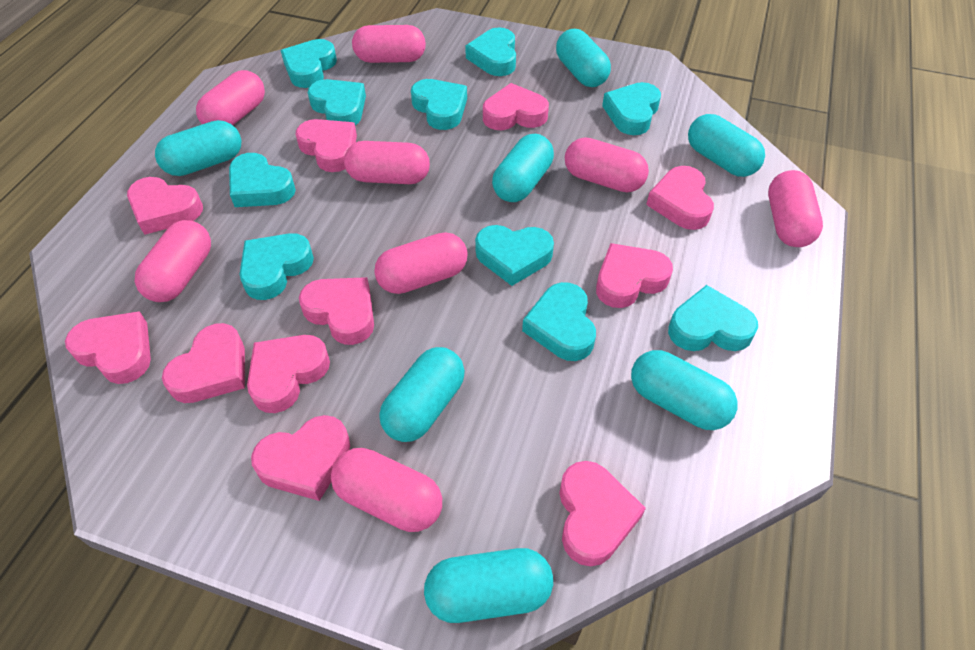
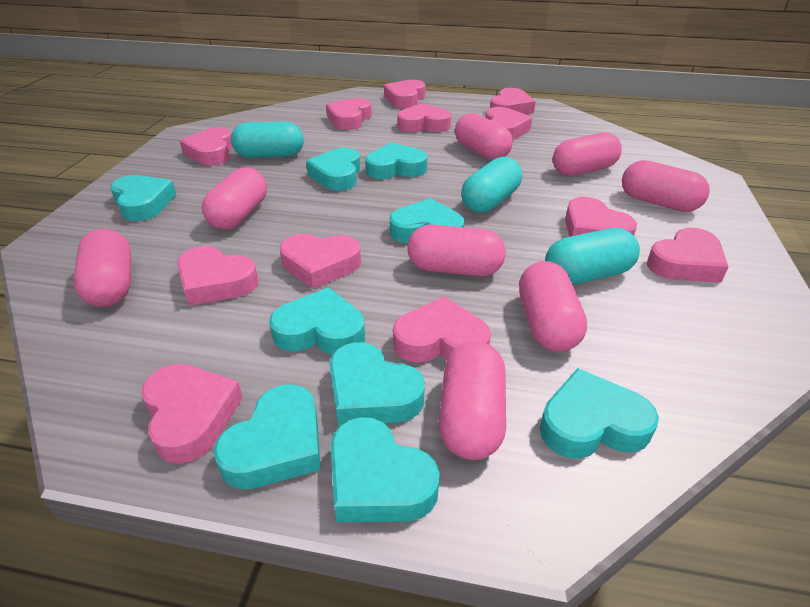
pink heart: 11 -> 12
turquoise capsule: 7 -> 3
turquoise heart: 10 -> 9

